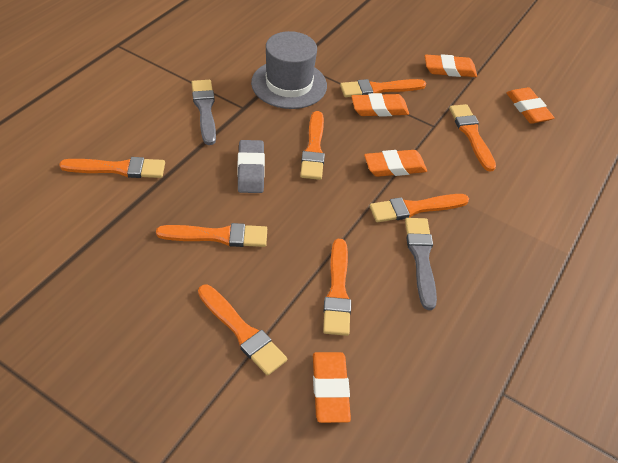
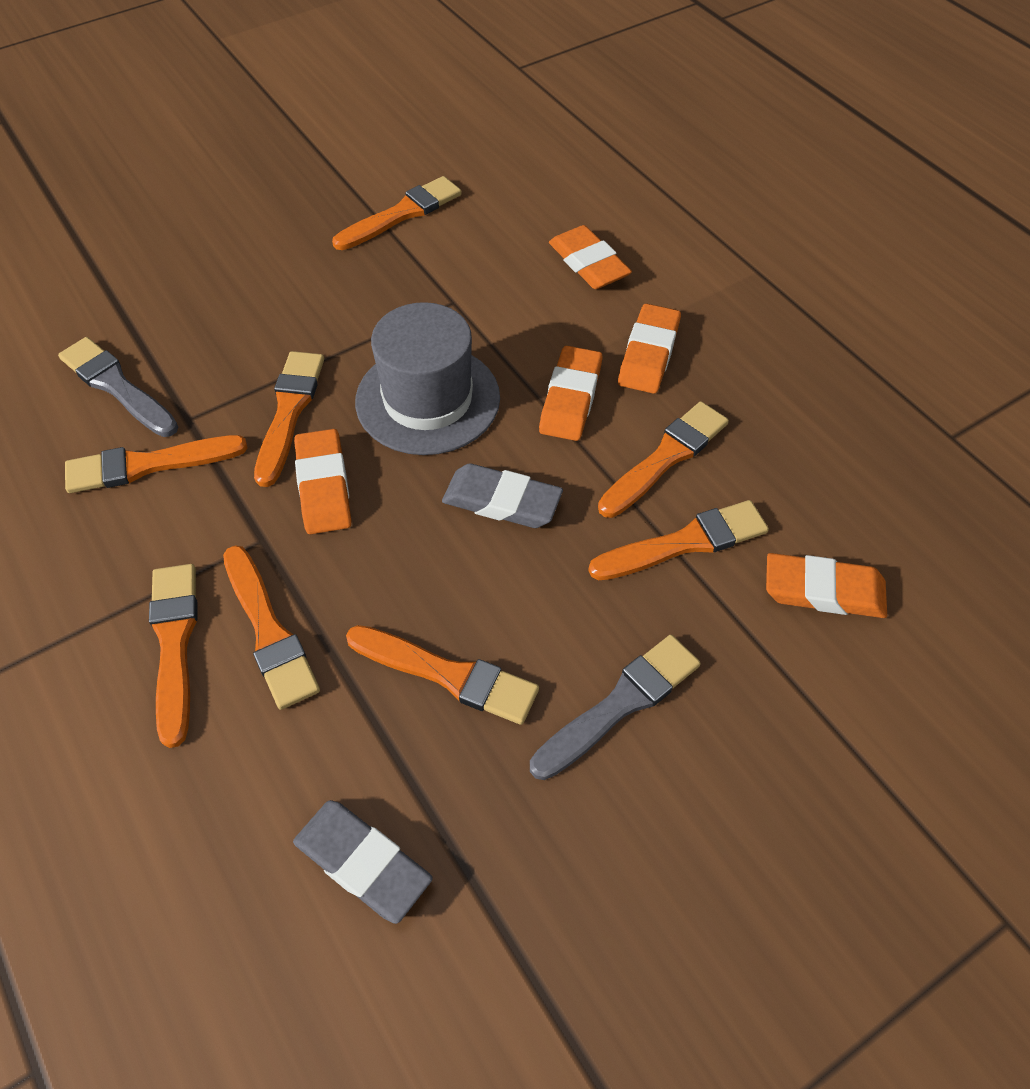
grey eraser: 1 -> 2

